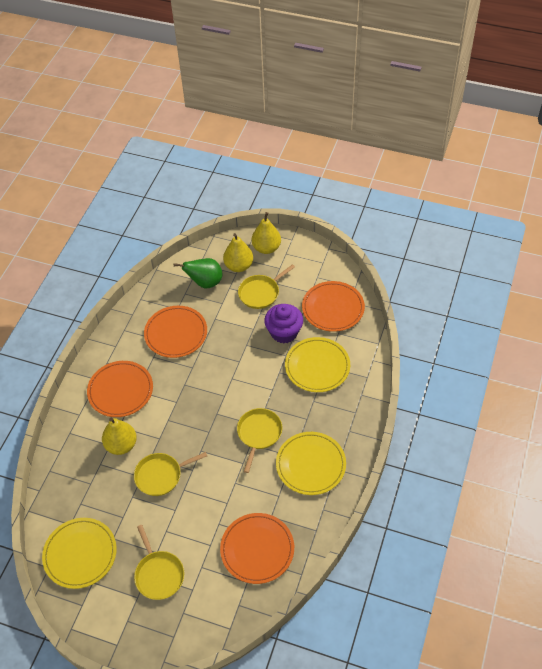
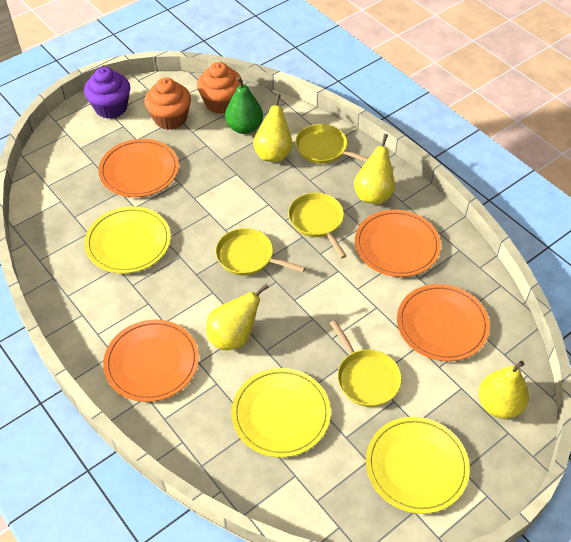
orange cupcake: 0 -> 2
yellow pear: 3 -> 4

